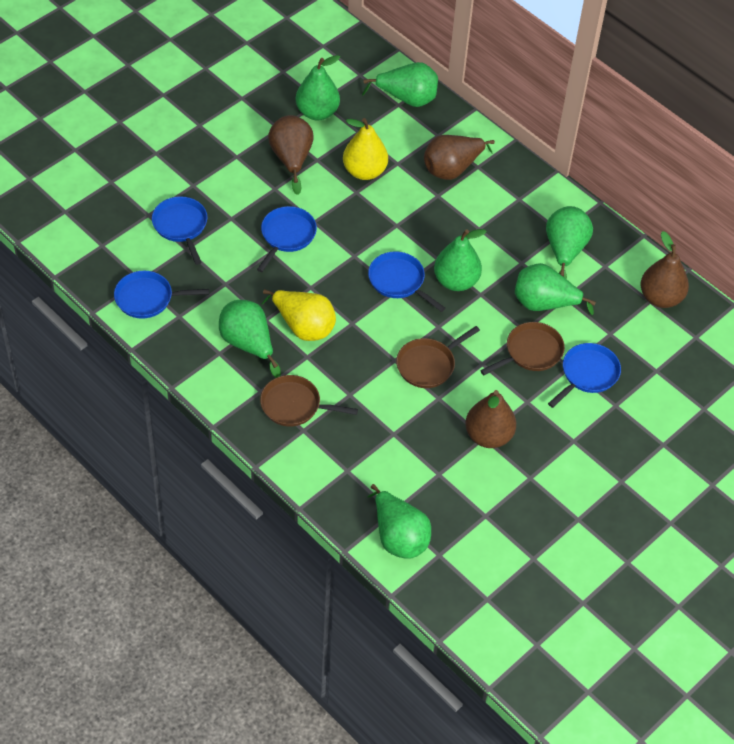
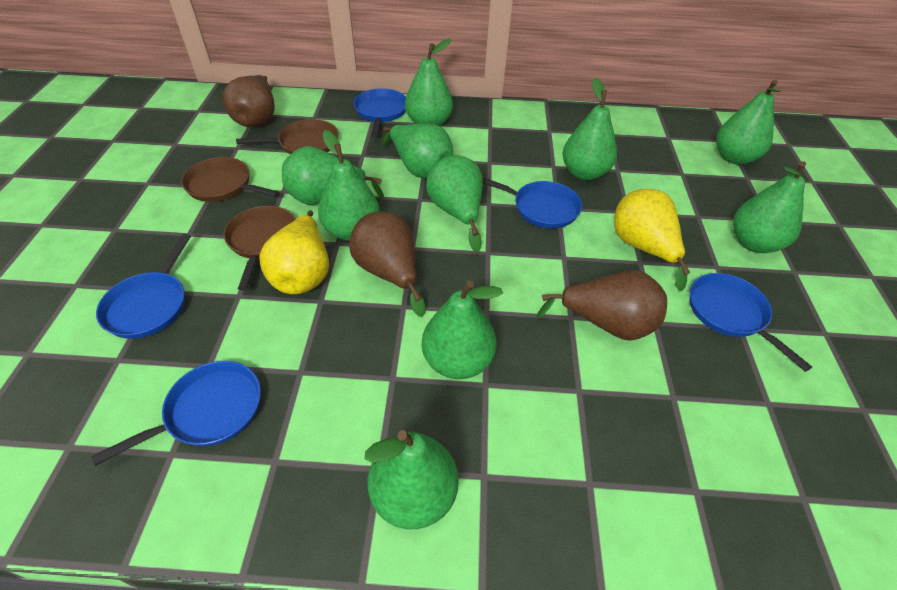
brown pear: 4 -> 3
green pear: 7 -> 10

